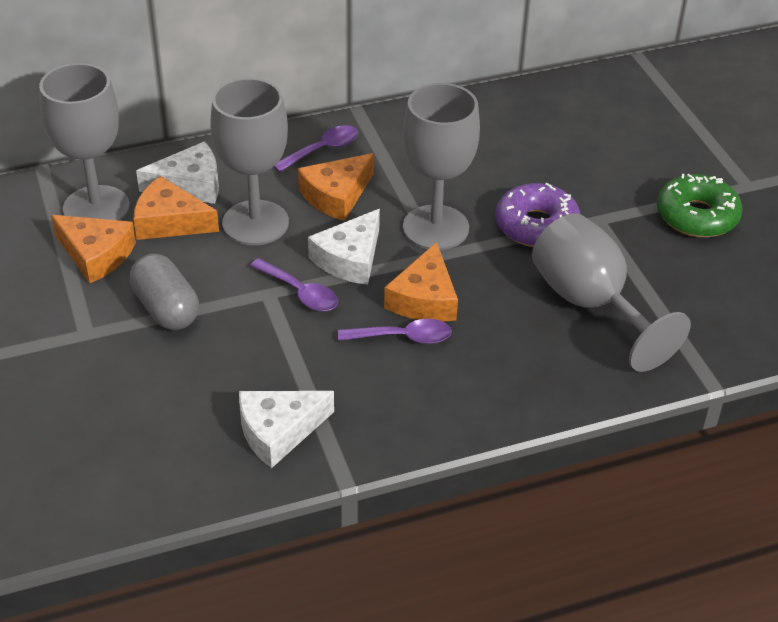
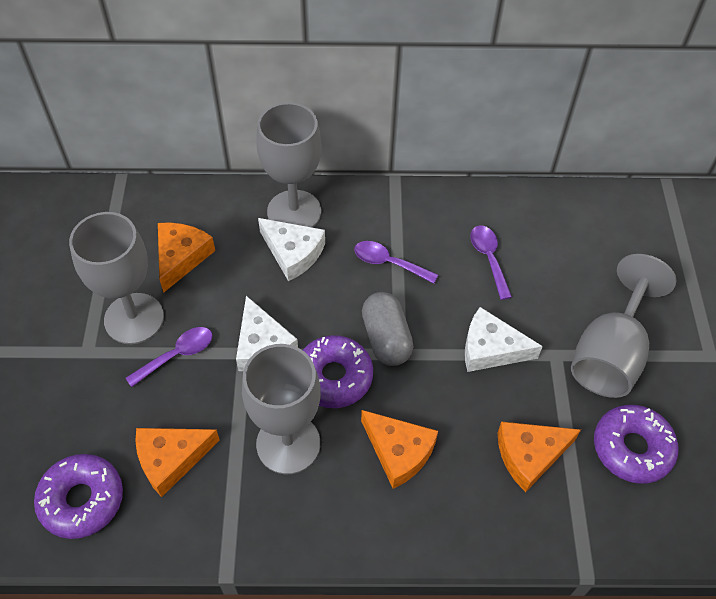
green donut: 1 -> 0
purple donut: 1 -> 3

